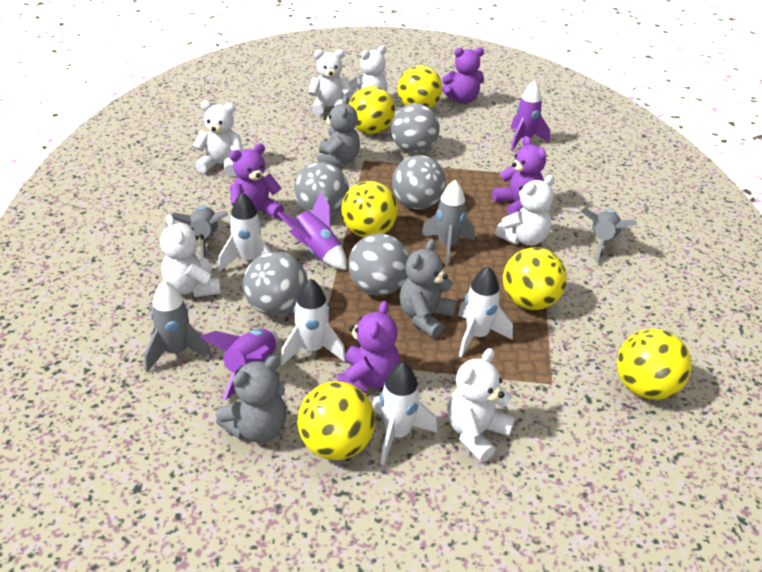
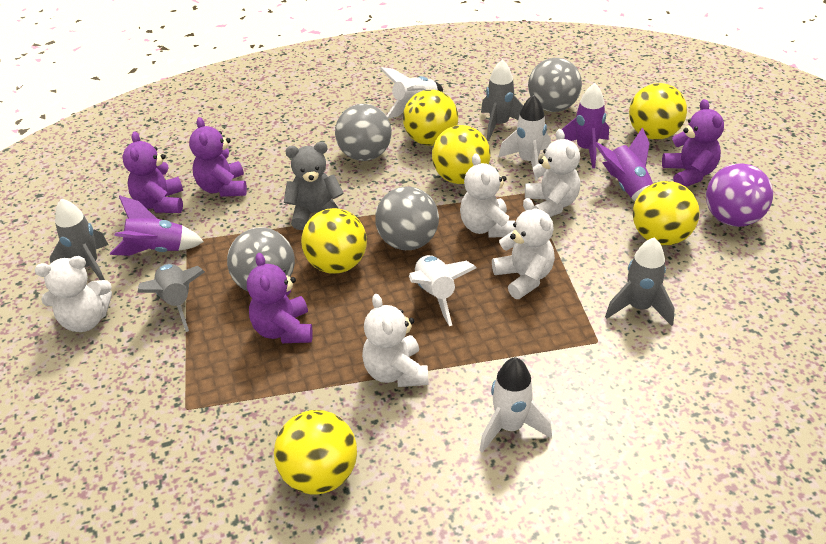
grey ball: 5 -> 4
grey teddy bear: 3 -> 1
purple ball: 0 -> 1
white teddy bear: 6 -> 5

